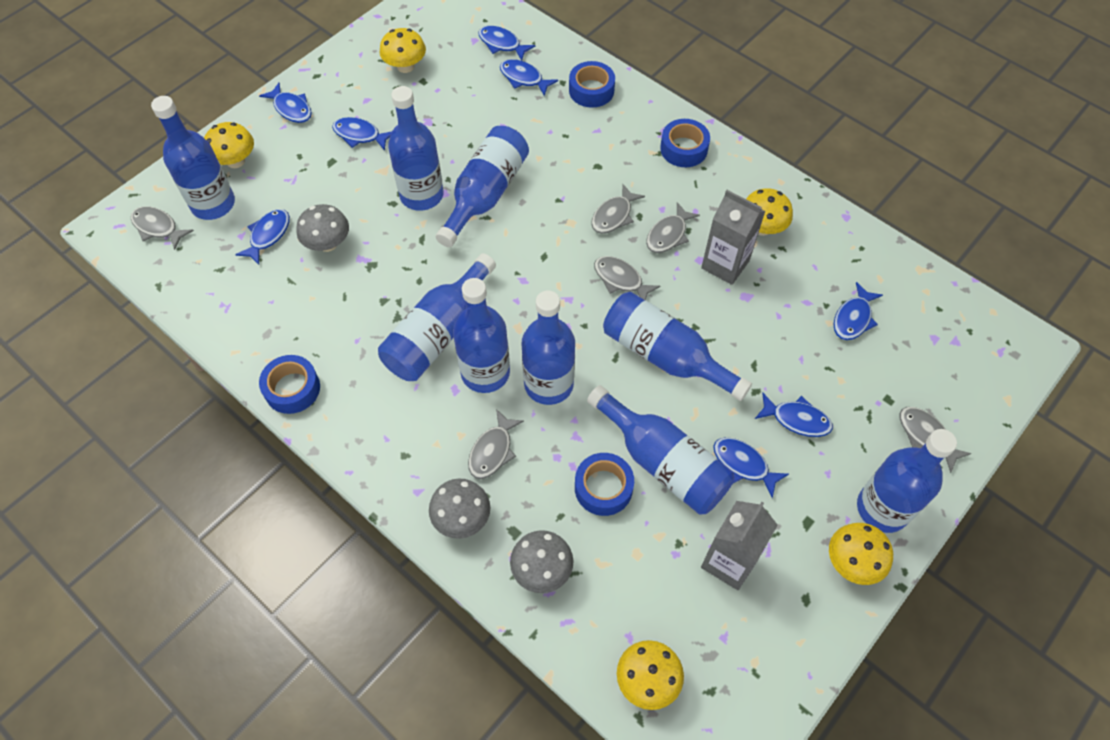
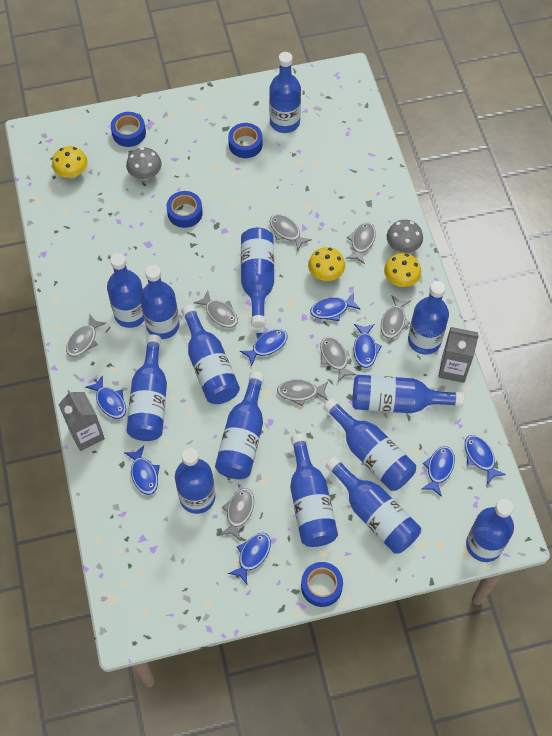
blue bottle: 9 -> 14
grey fish: 6 -> 8
grey mushroom: 3 -> 2
yellow mushroom: 5 -> 3

